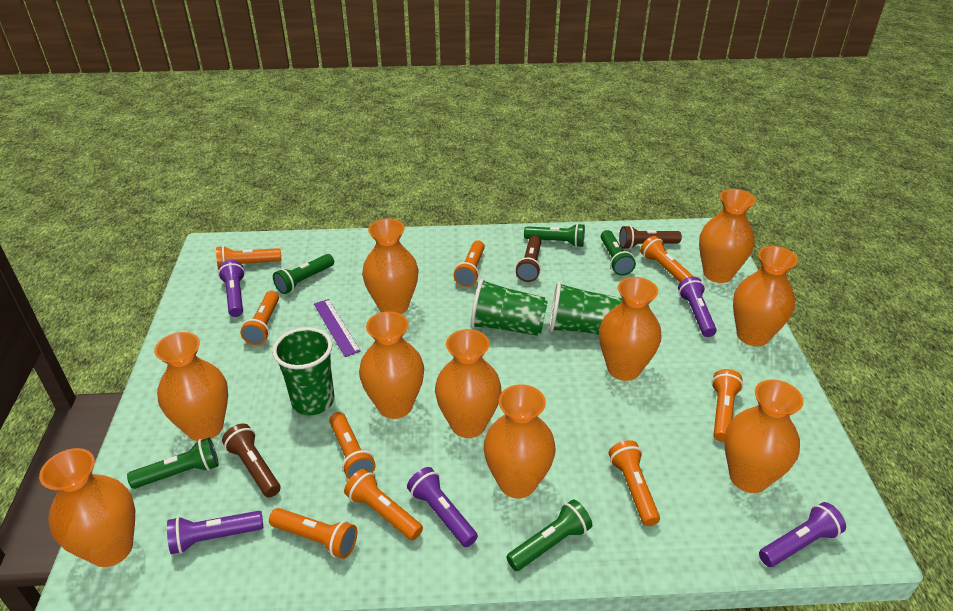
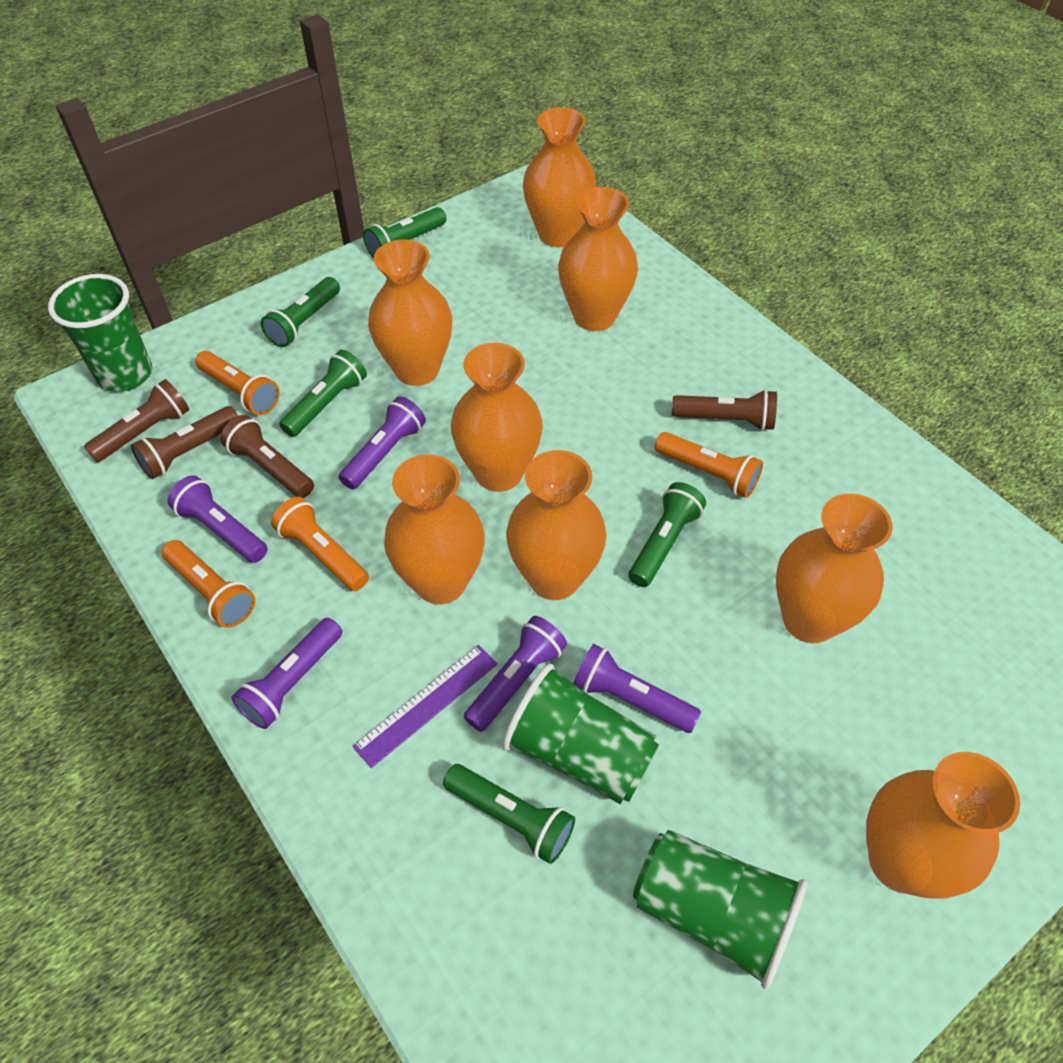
brown flashlight: 3 -> 4
orange flashlight: 9 -> 4
orange vase: 10 -> 8

